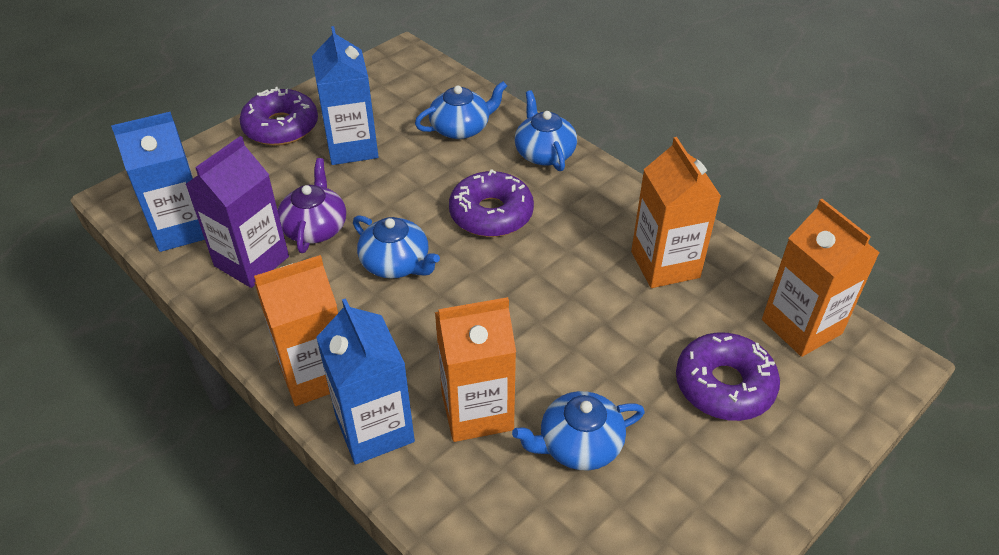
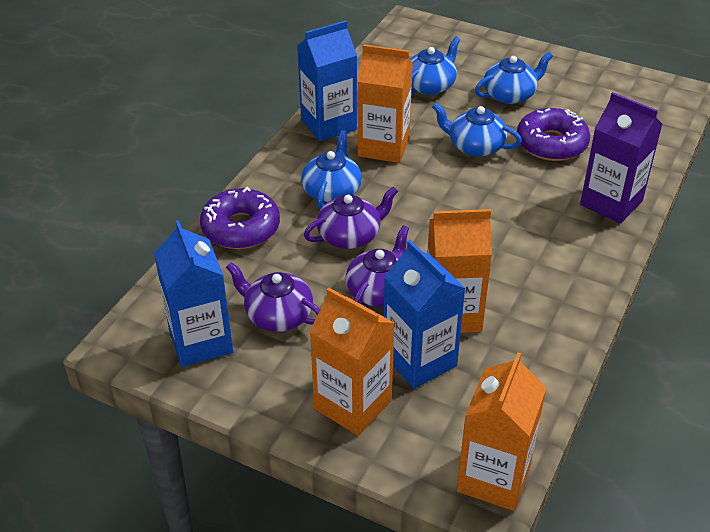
purple donut: 3 -> 2
purple teapot: 1 -> 3

